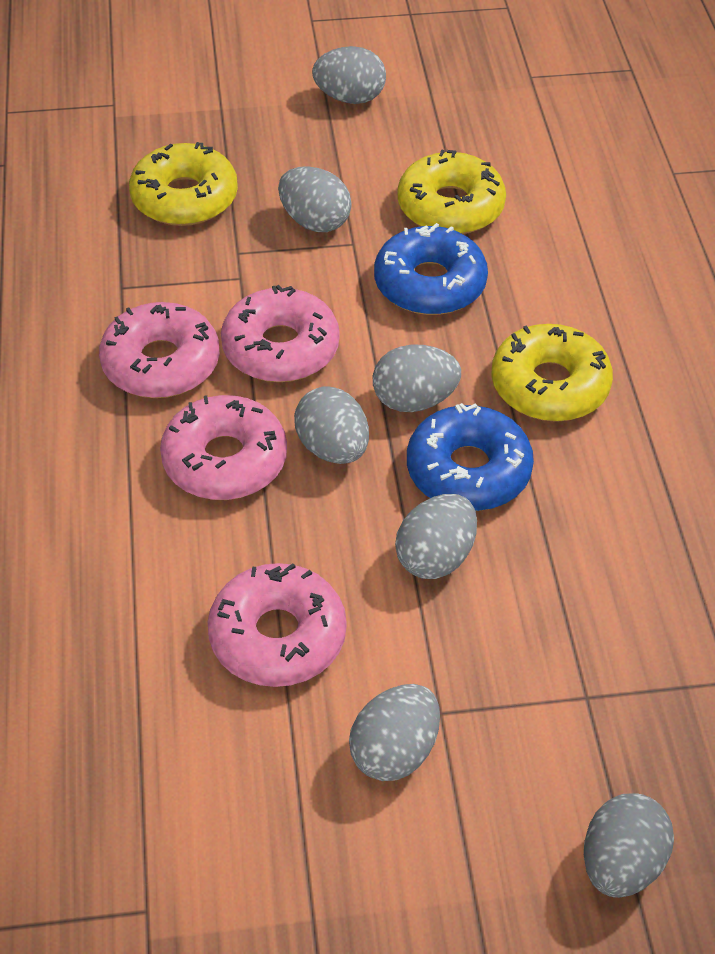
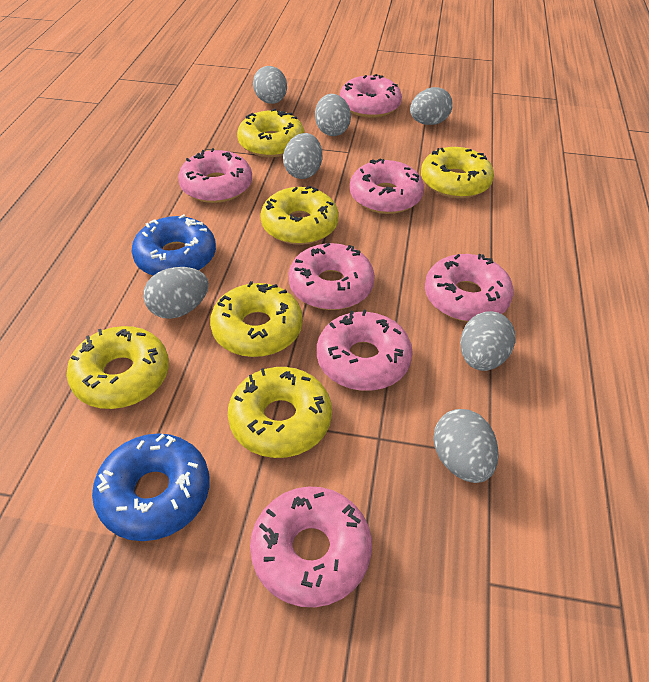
pink donut: 4 -> 7
yellow donut: 3 -> 6

